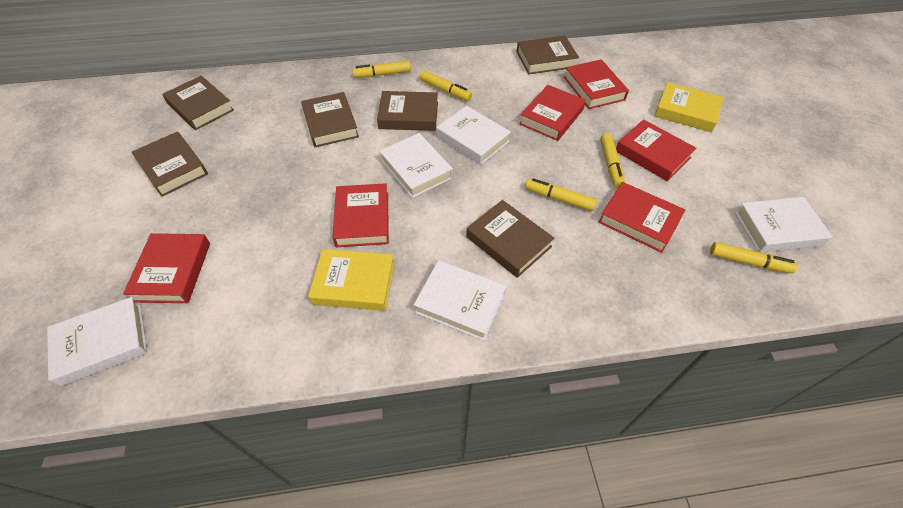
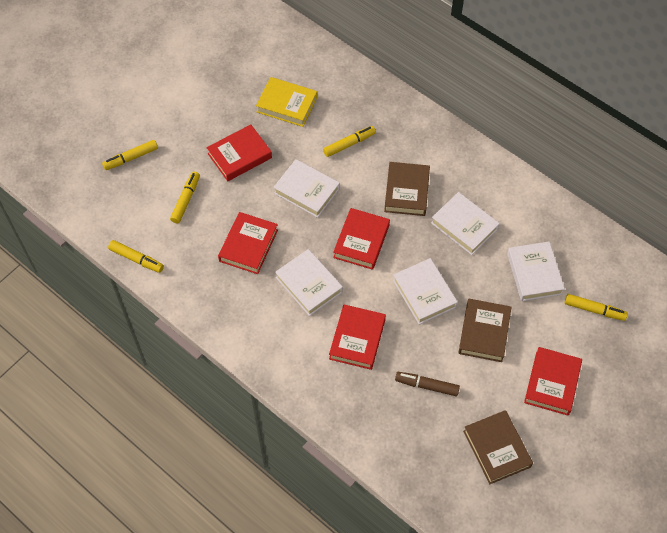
brown book: 6 -> 3
brown marker: 0 -> 1
red book: 6 -> 5
yellow book: 2 -> 1

